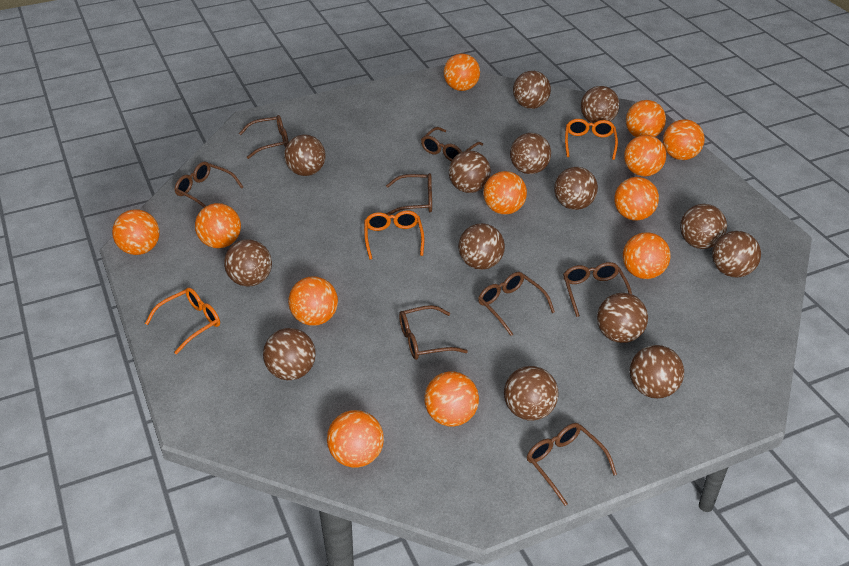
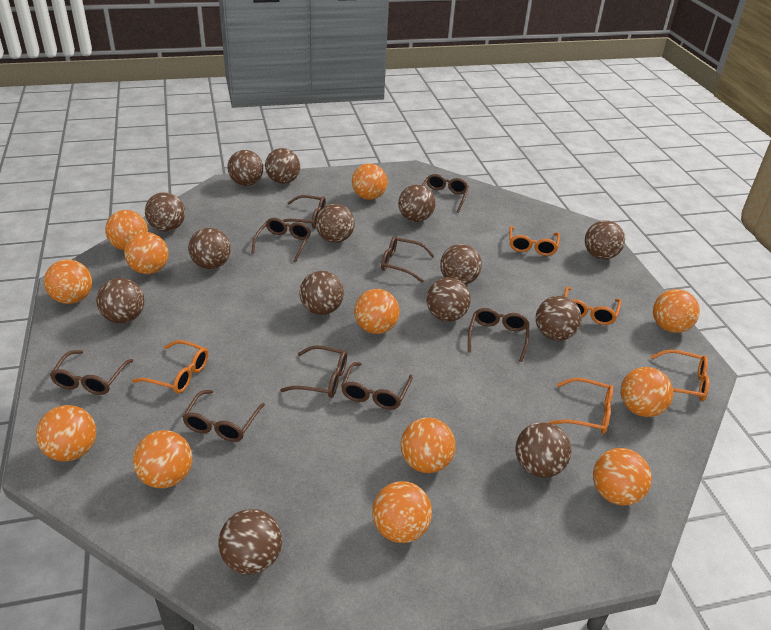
brown glasses: 8 -> 9
orange glasses: 3 -> 5

